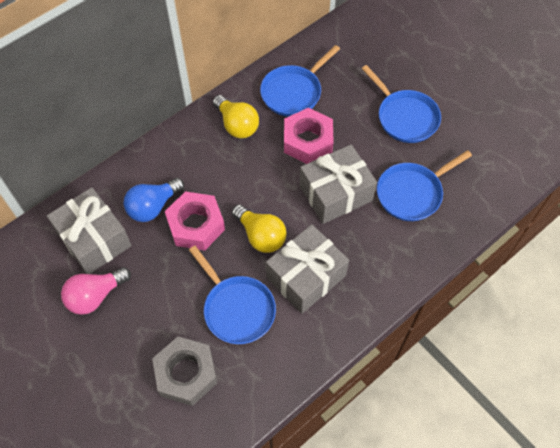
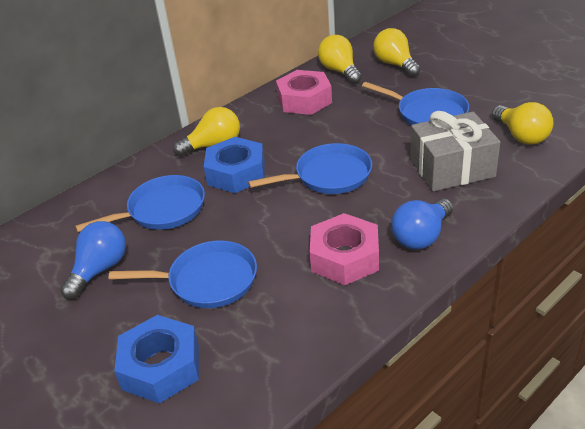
blue light bulb: 1 -> 2
blue nut: 0 -> 2
grey gift: 3 -> 1
grey nut: 1 -> 0
pink light bulb: 1 -> 0
yellow light bulb: 2 -> 4

